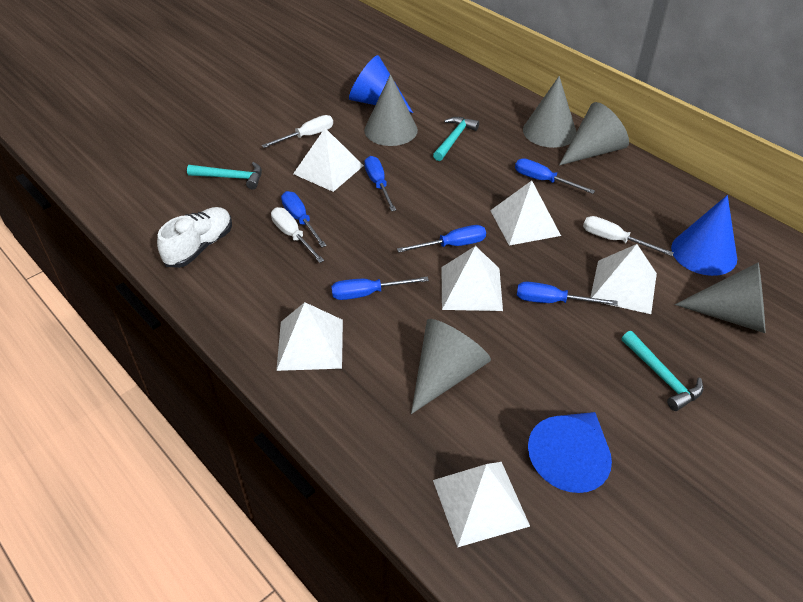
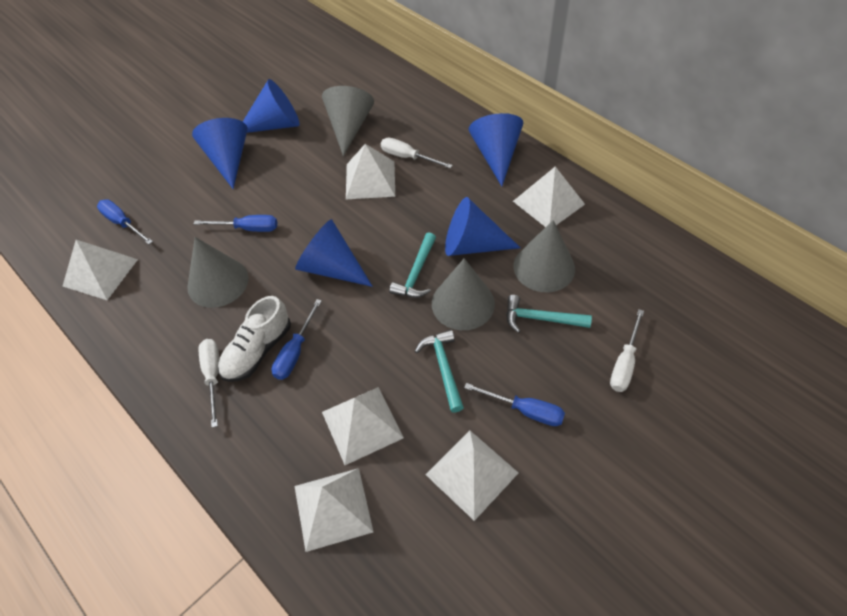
blue cone: 3 -> 5
blue screwdriver: 6 -> 4
grey cone: 5 -> 4

